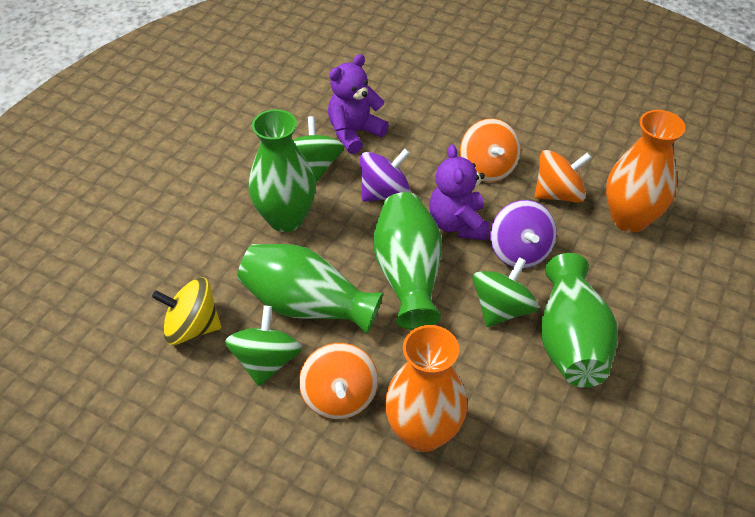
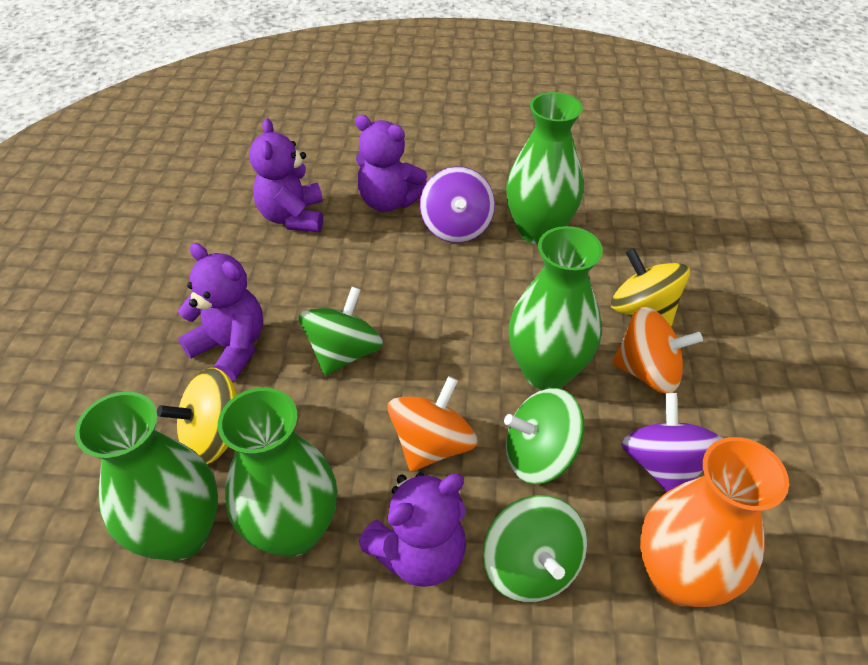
orange spinning top: 3 -> 2
orange vase: 2 -> 1
purple teddy bear: 2 -> 4
yellow spinning top: 1 -> 2

